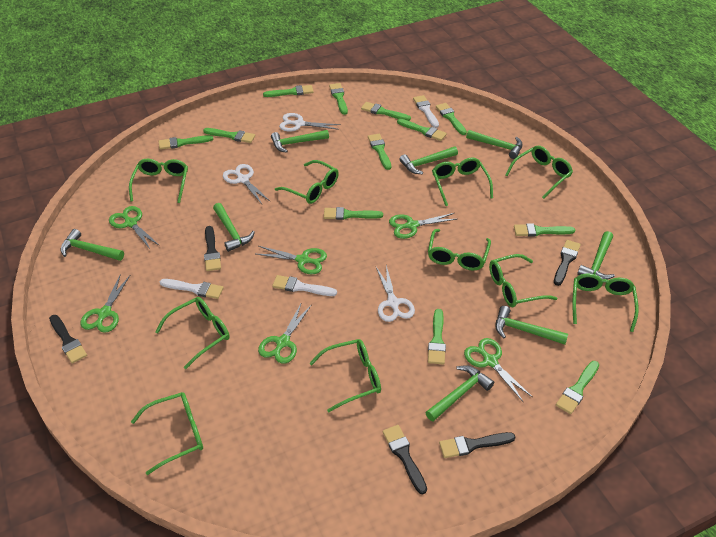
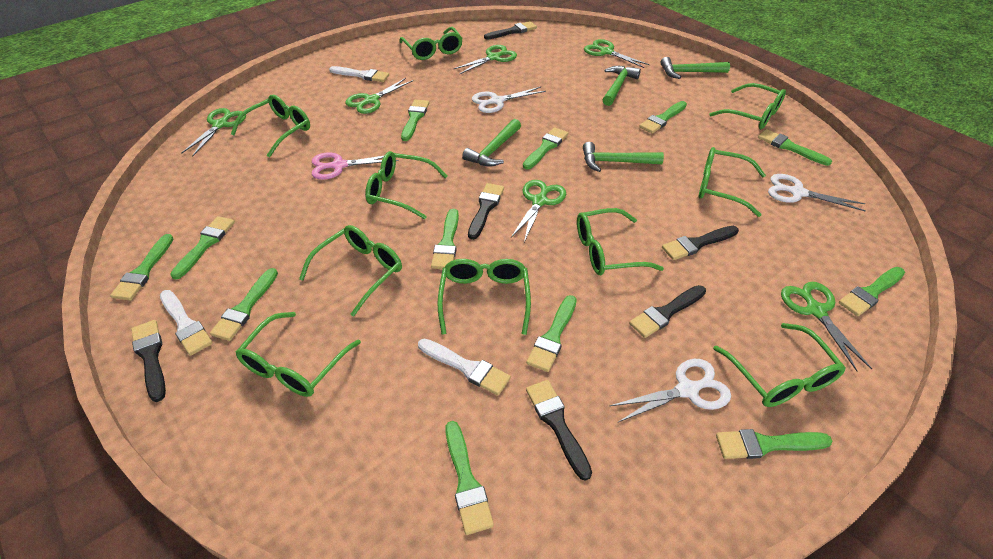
black brush: 5 -> 6
green hammer: 8 -> 4
pink scissors: 0 -> 1

